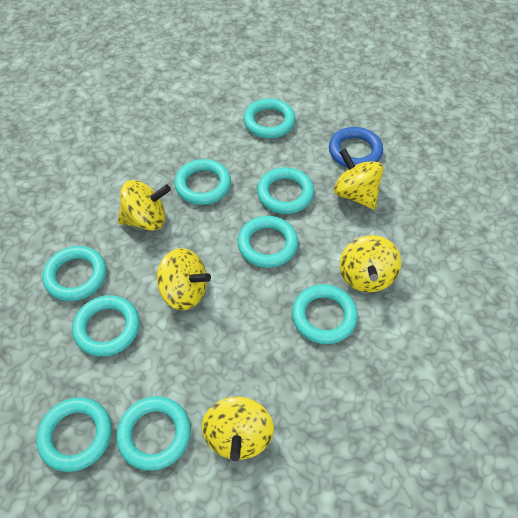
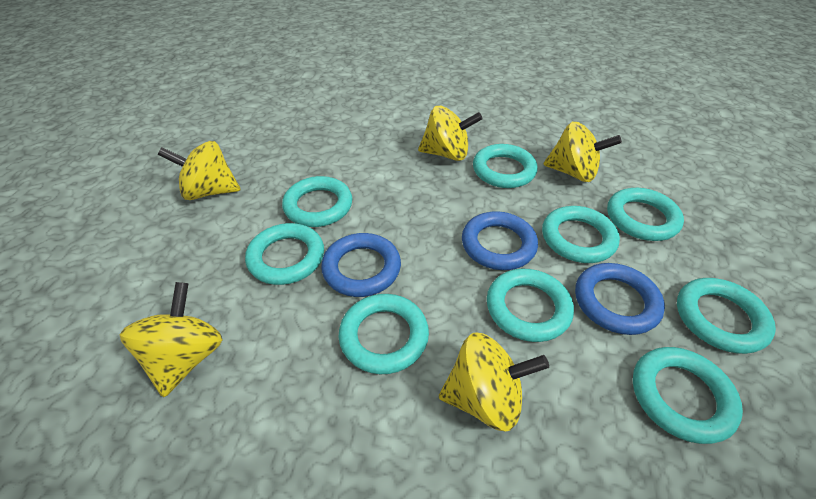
blue ring: 1 -> 3

